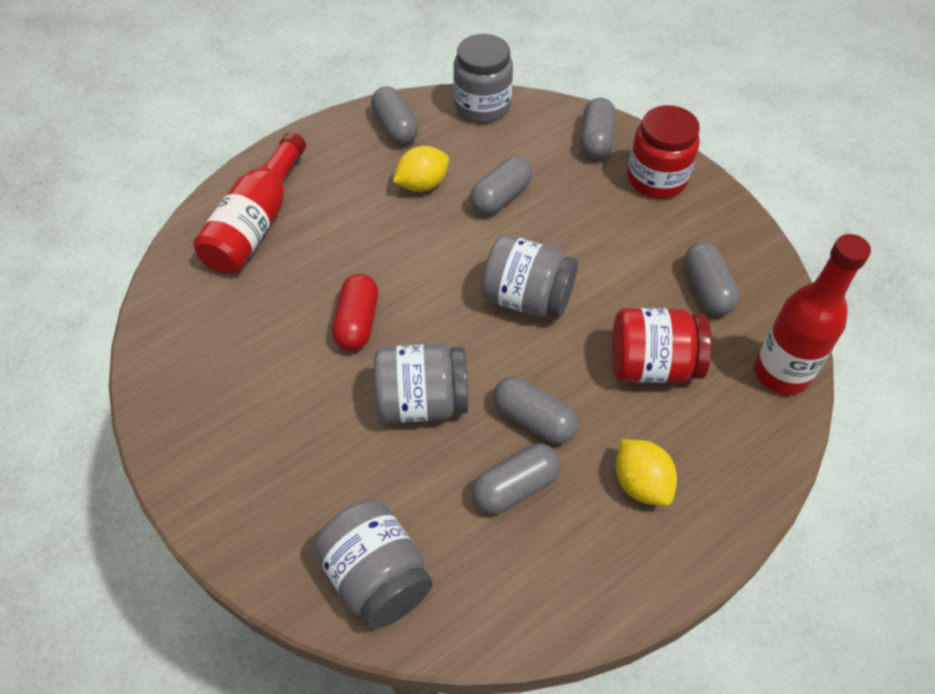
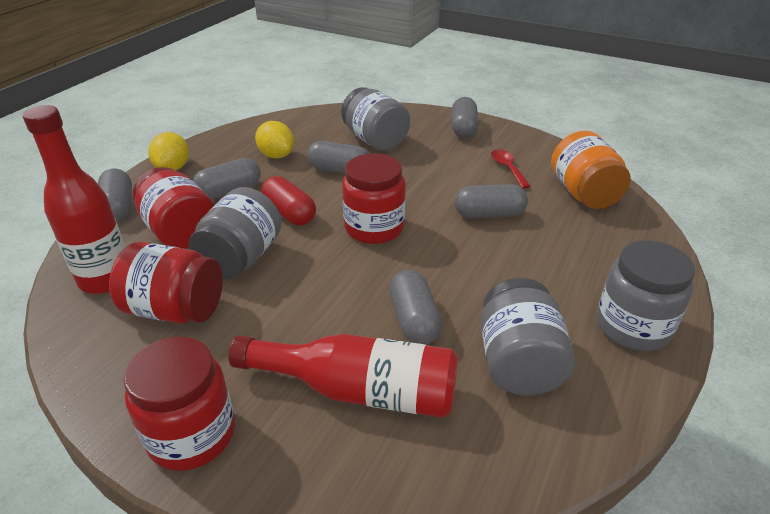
orange jar: 0 -> 1
red jar: 2 -> 4
red spoon: 0 -> 1

